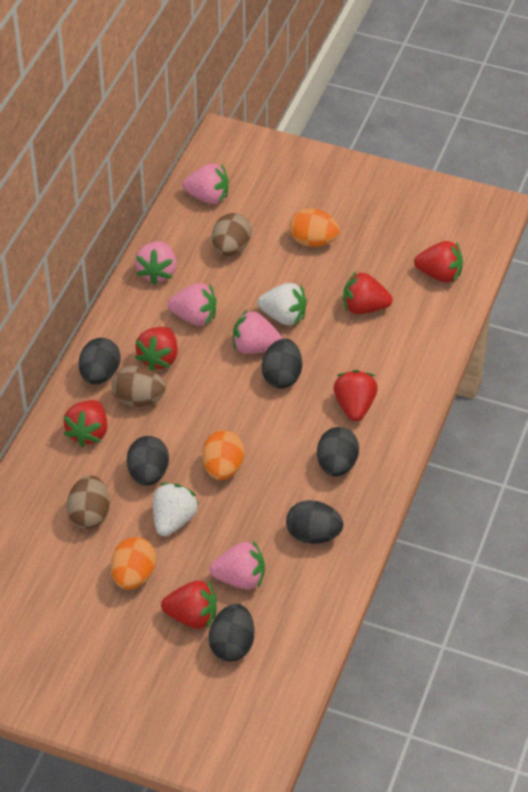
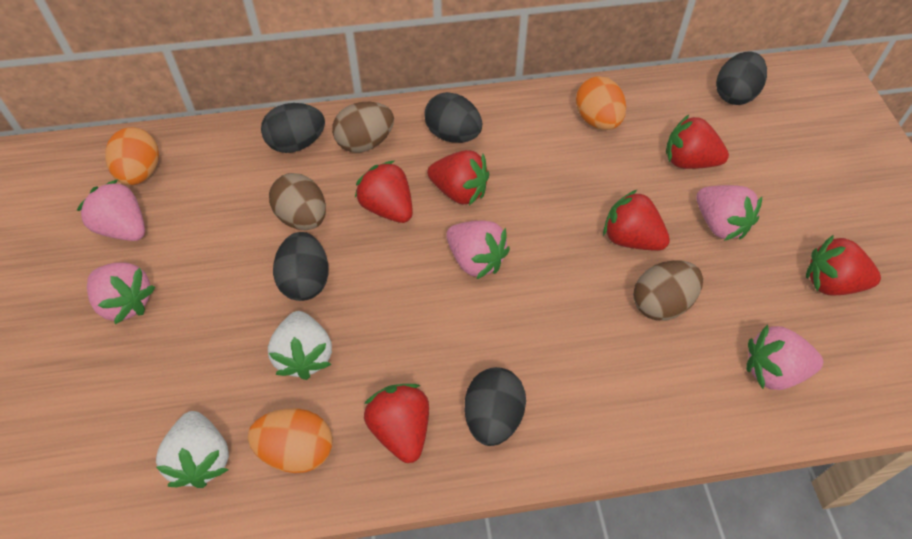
black egg: 6 -> 5

